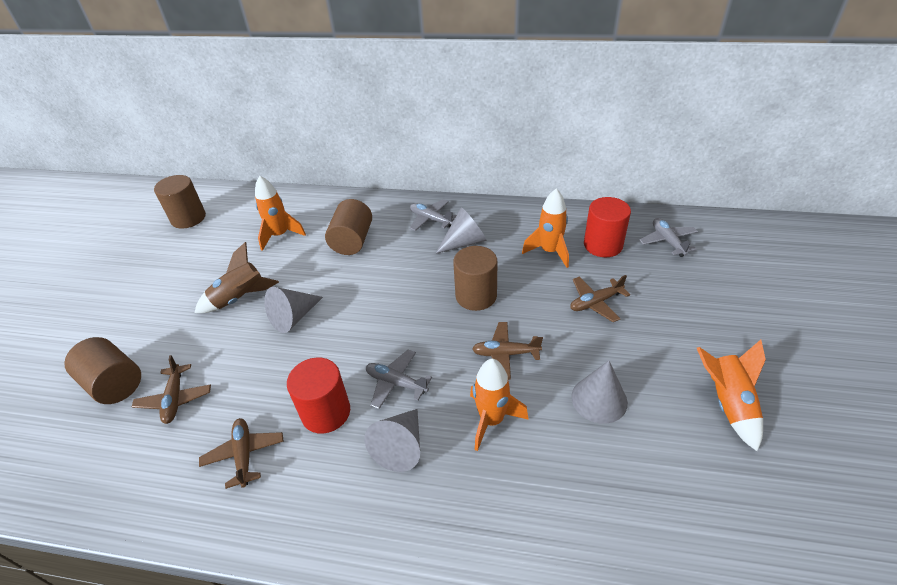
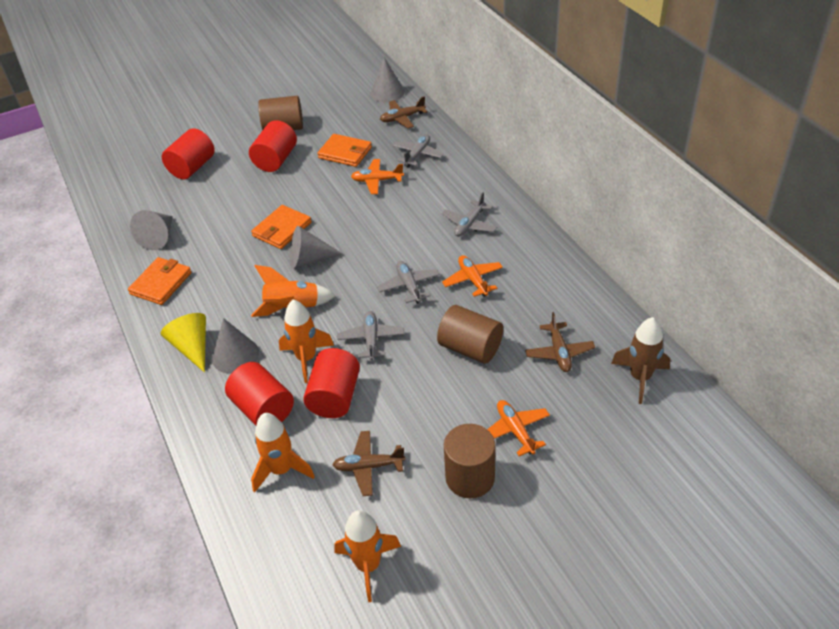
brown cylinder: 4 -> 3
brown plane: 4 -> 3
grey plane: 3 -> 4
orange plane: 0 -> 3
orange wallet: 0 -> 3
red cylinder: 2 -> 4
yellow cone: 0 -> 1

